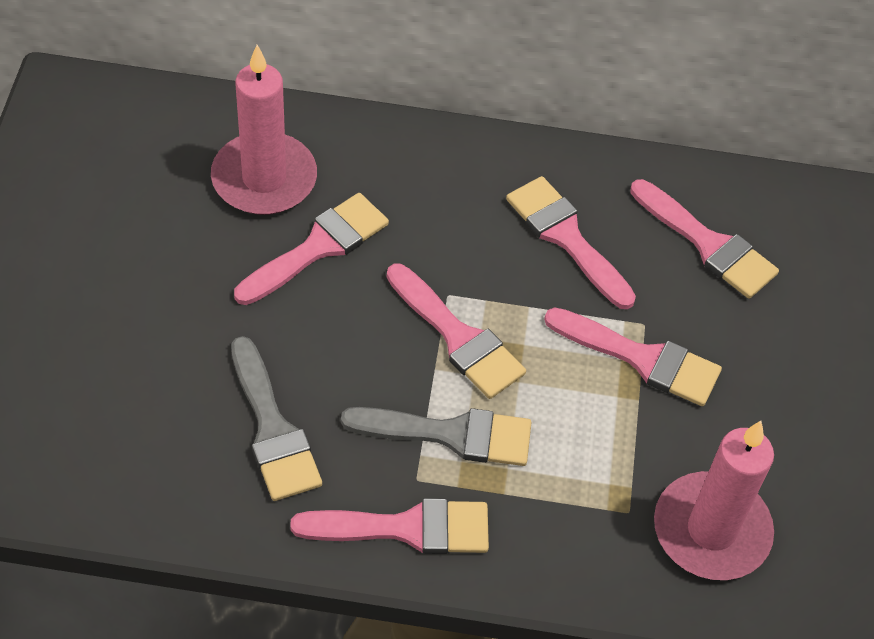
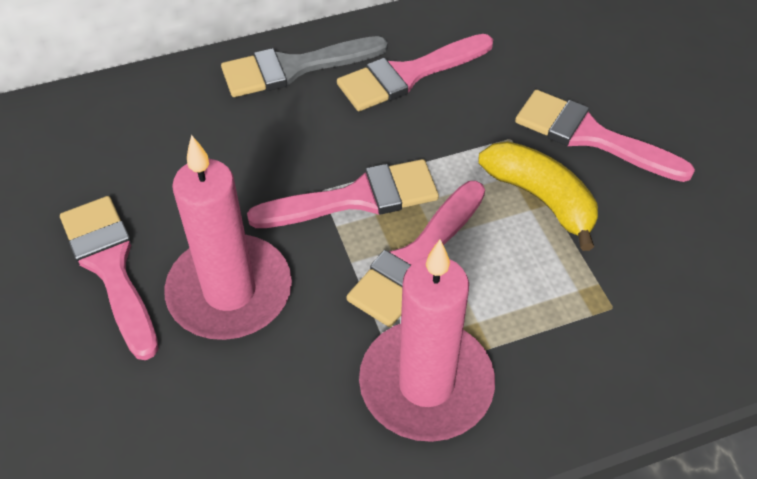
grey brush: 2 -> 1
pink brush: 6 -> 5
yellow banana: 0 -> 1

